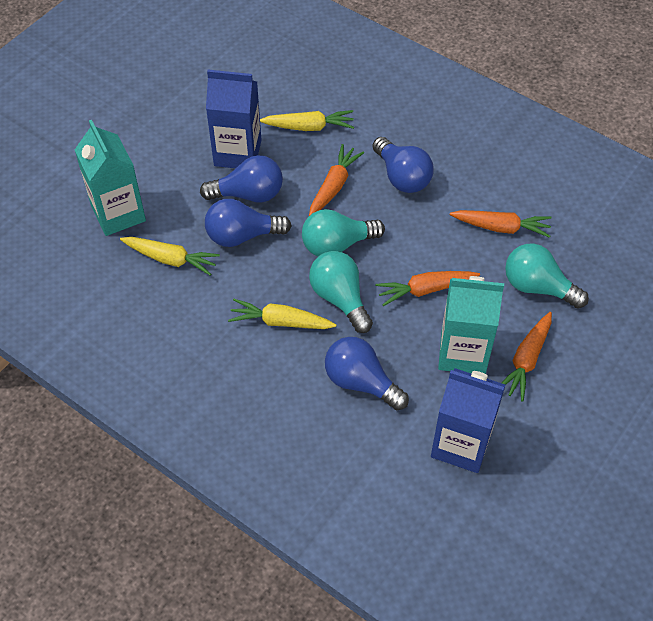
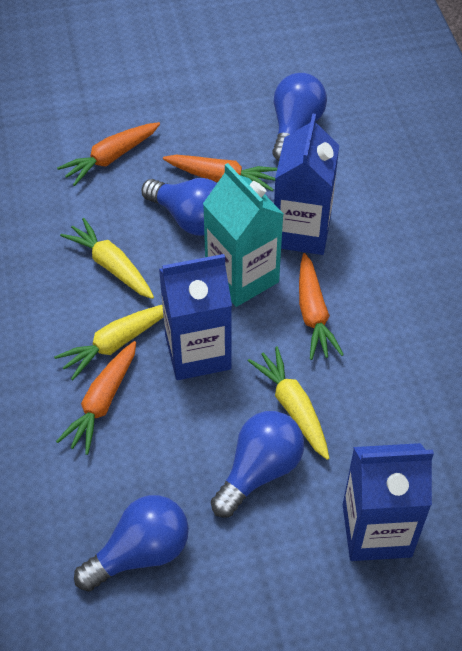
blue carton: 2 -> 3
turquoise carton: 2 -> 1
turquoise light bulb: 3 -> 0

